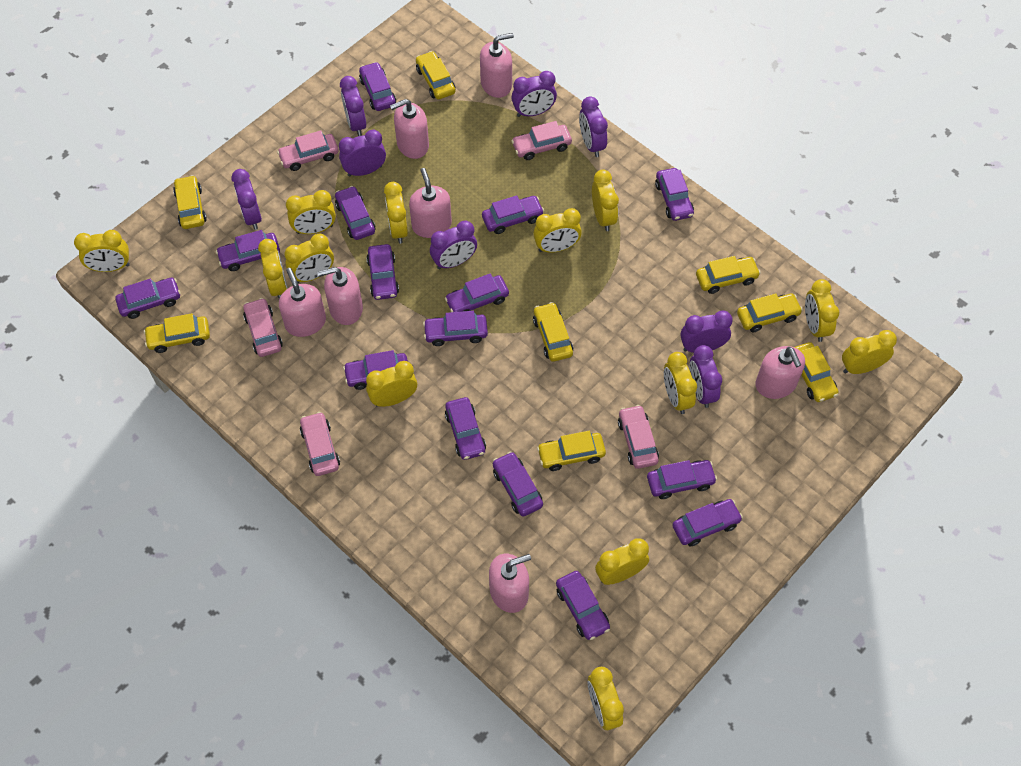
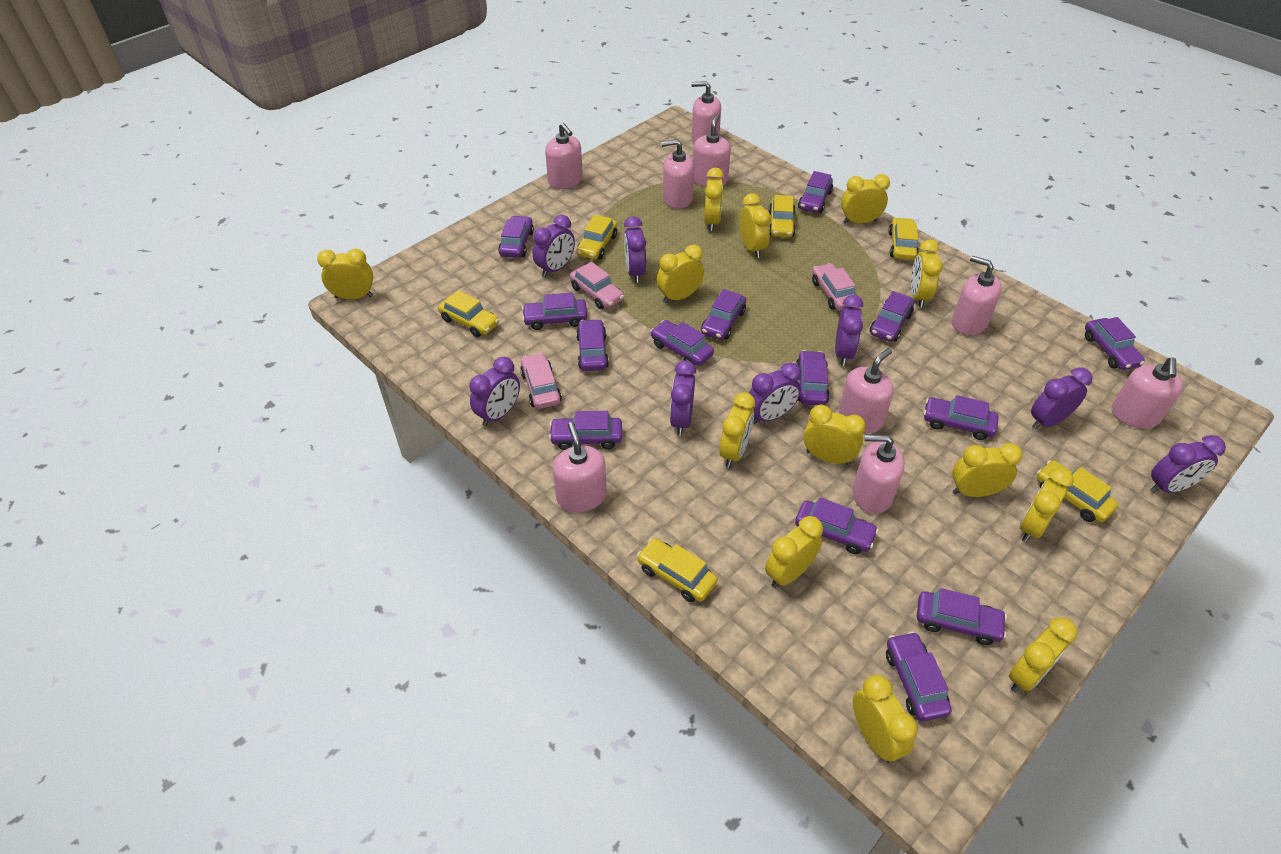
pink car: 5 -> 3
pink soap dispenser: 7 -> 9
purple car: 15 -> 14
yellow car: 8 -> 6

